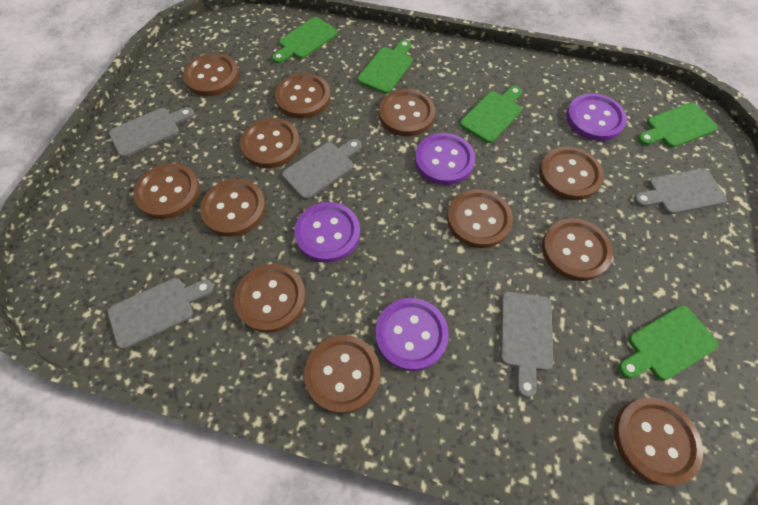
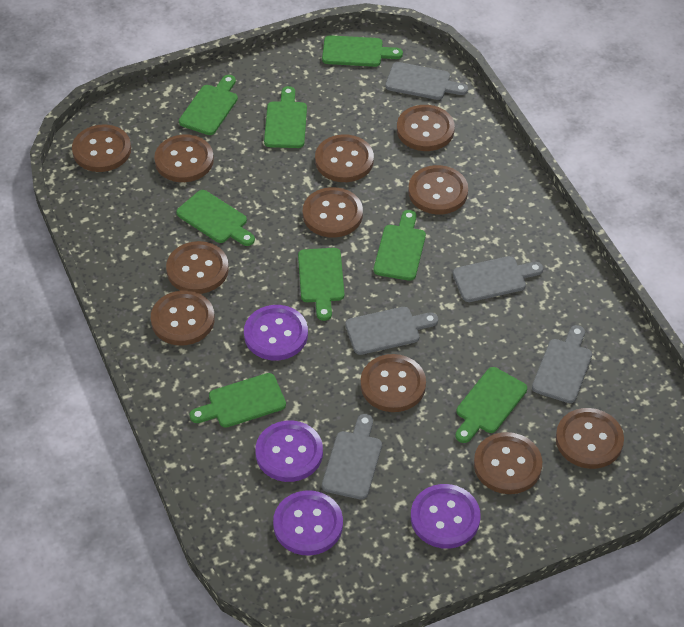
brown button: 12 -> 11
green cutting board: 5 -> 8

